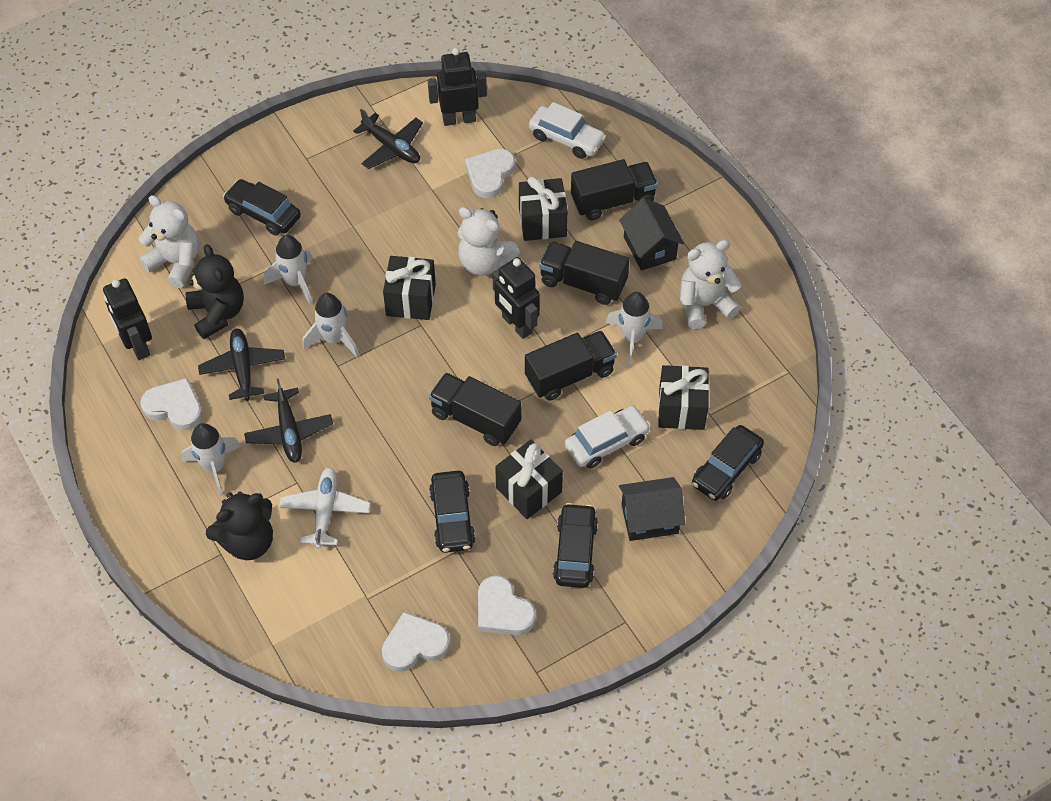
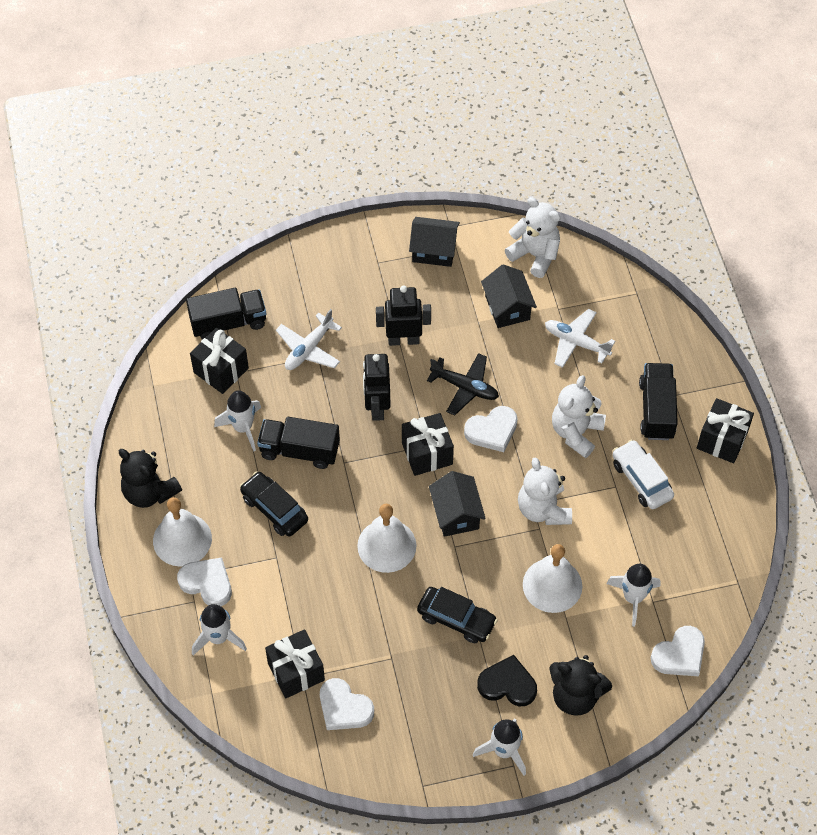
black car: 4 -> 2
black heart: 0 -> 1
black house: 2 -> 3
black plane: 3 -> 1
black robot: 3 -> 2
black truck: 4 -> 3
white bell: 0 -> 3
white car: 2 -> 1
white plane: 1 -> 2

